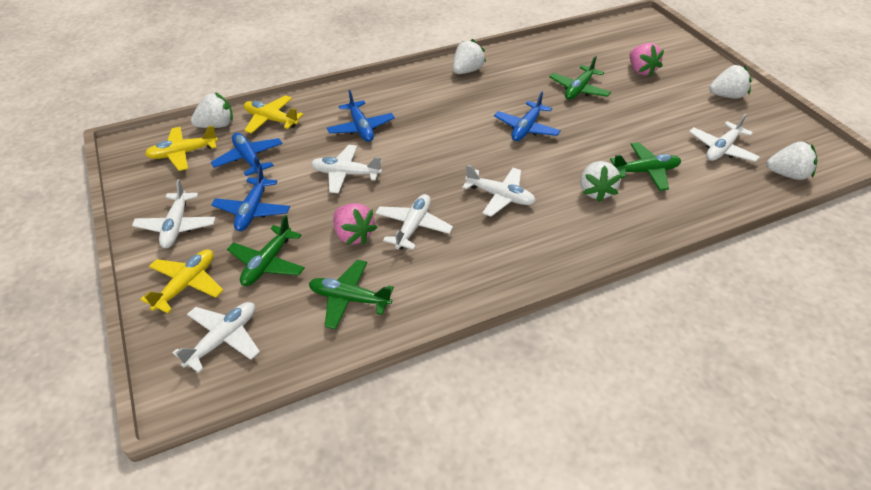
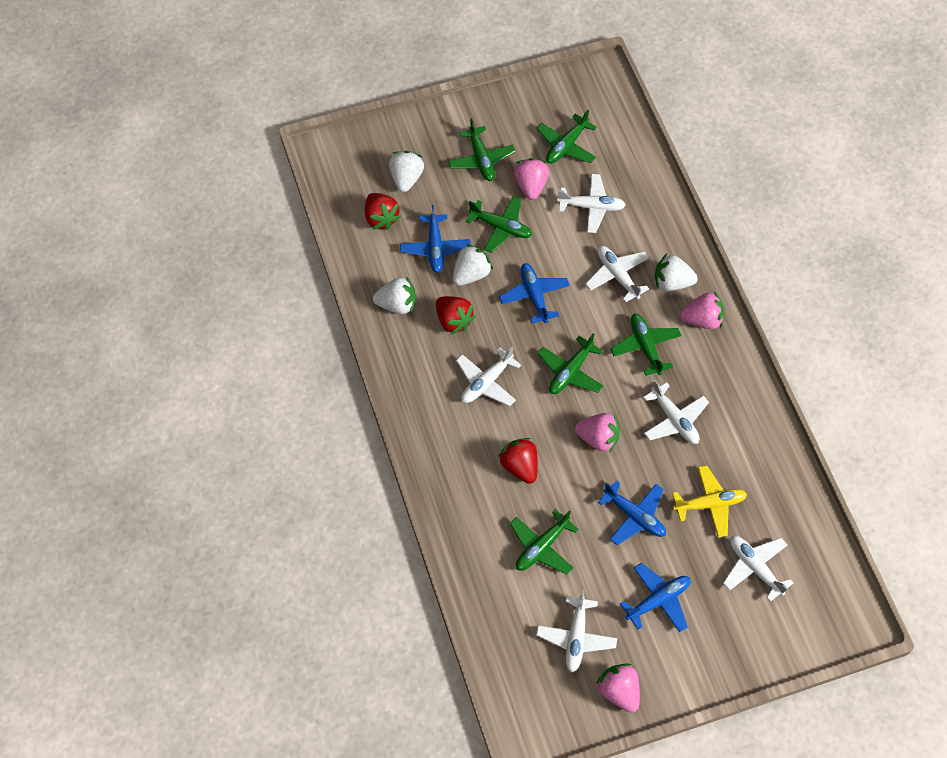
green plane: 4 -> 6
pink strawberry: 2 -> 4
red strawberry: 0 -> 3
white strawberry: 5 -> 4
yellow plane: 3 -> 1

